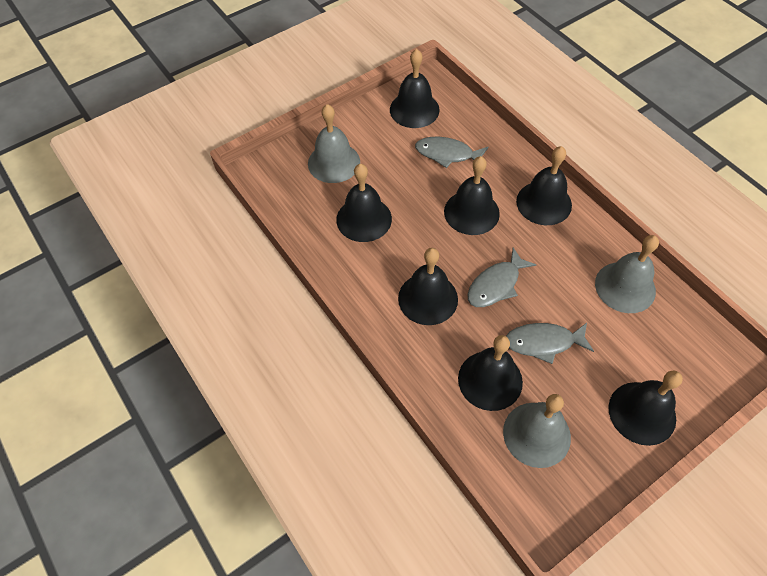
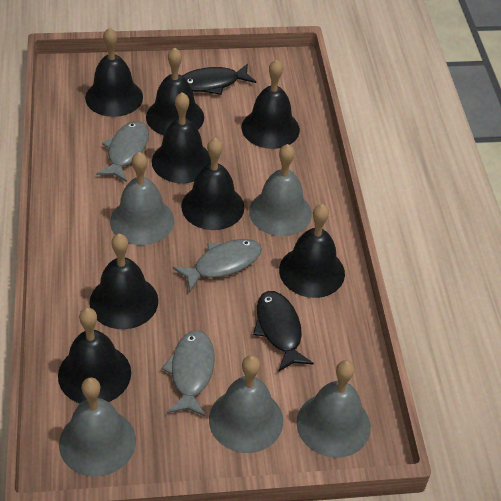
black bell: 7 -> 8
black fish: 0 -> 2
grey bell: 3 -> 5

